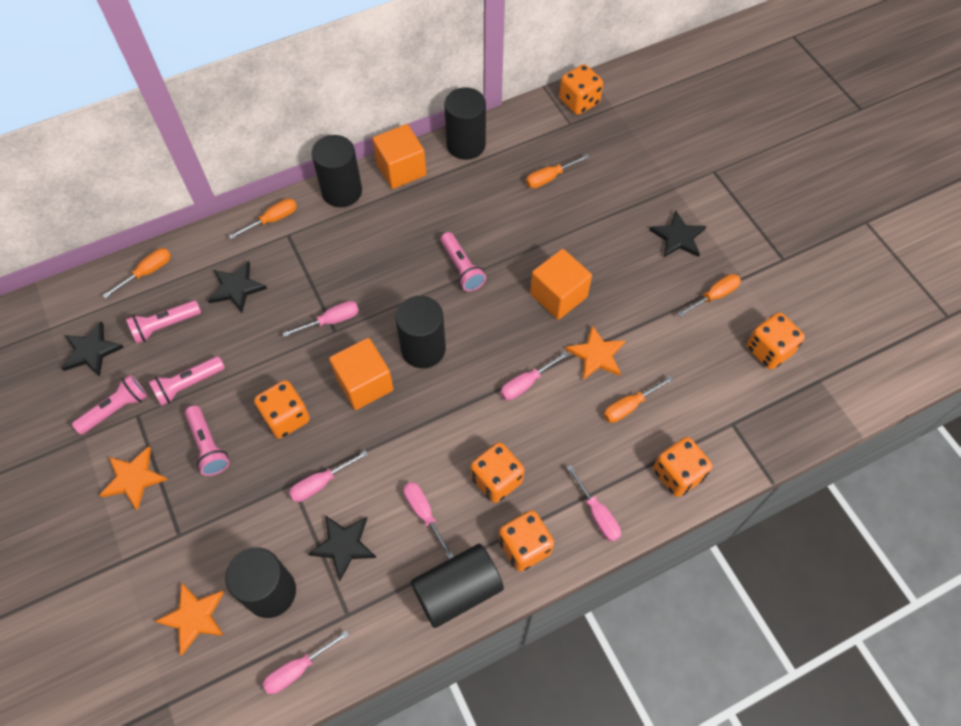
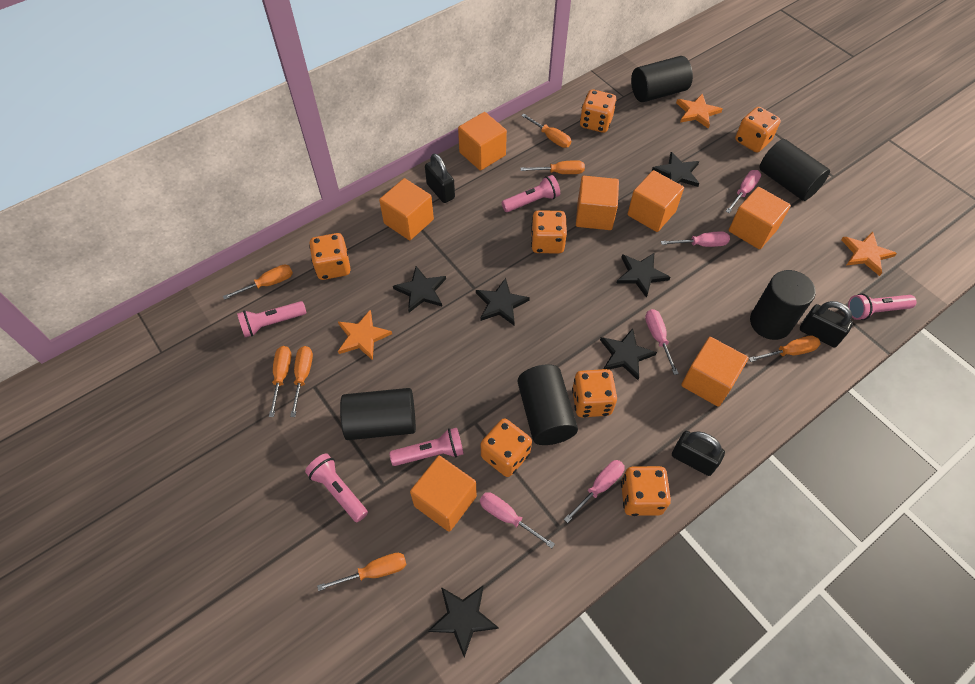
black padlock: 0 -> 3
black star: 4 -> 6
orange cube: 3 -> 7
orange dice: 6 -> 7
orange screwdriver: 5 -> 7
pink screwdriver: 6 -> 5

